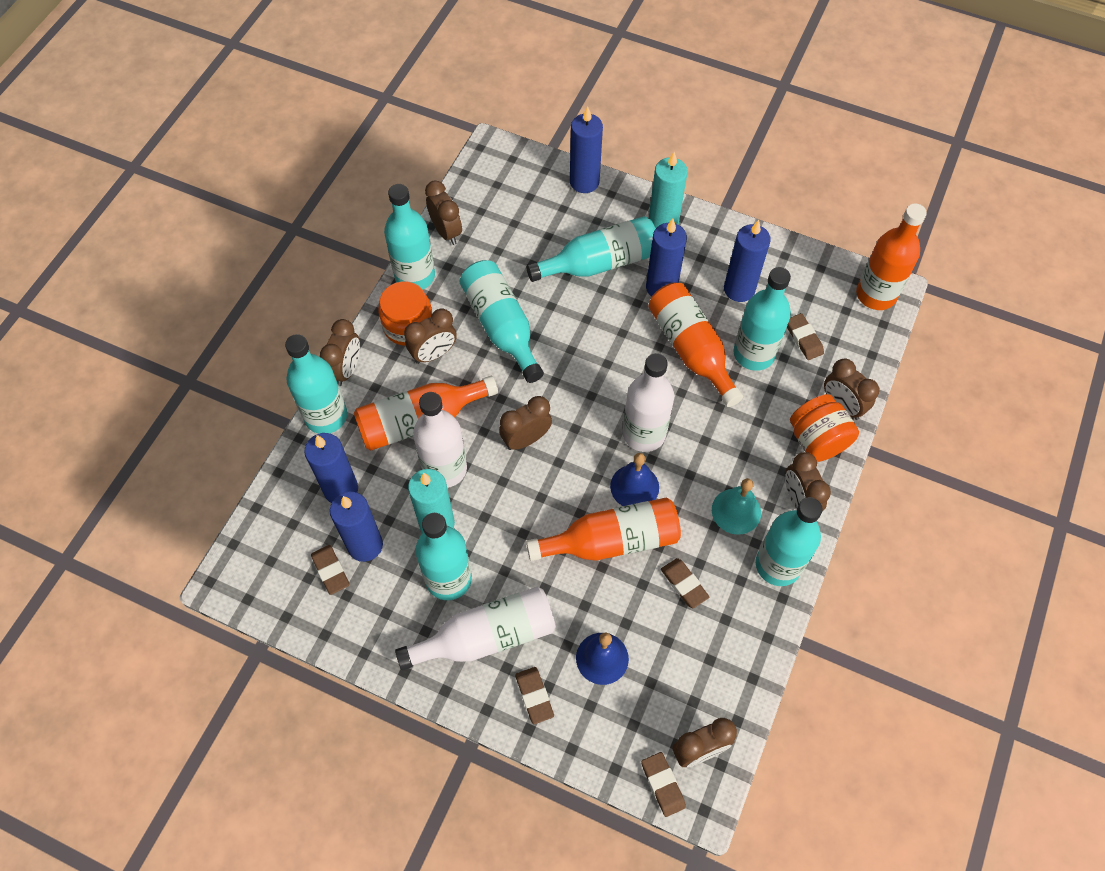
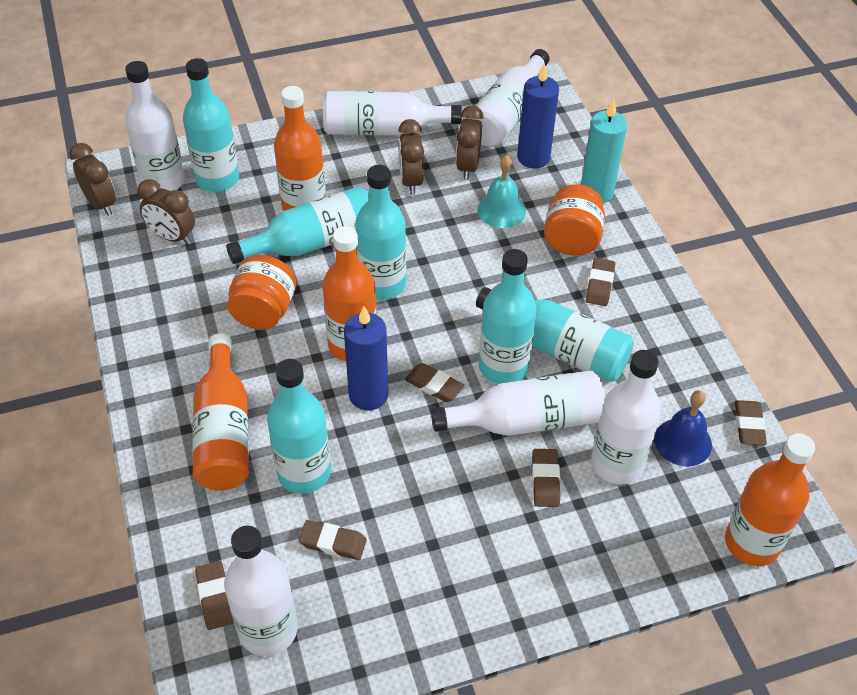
blue bell: 2 -> 1
blue candle: 5 -> 2
brown clock: 7 -> 4
brown eraser: 5 -> 6
turquoise bottle: 7 -> 6
turquoise candle: 2 -> 1
white bottle: 3 -> 6

